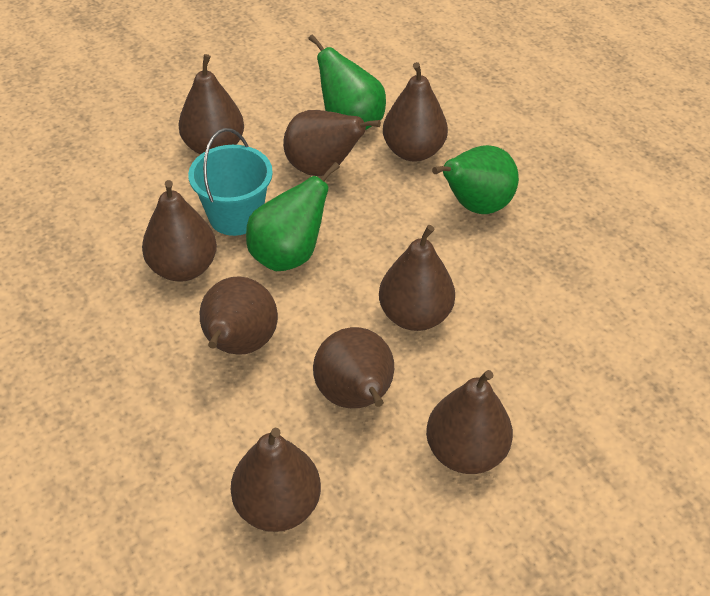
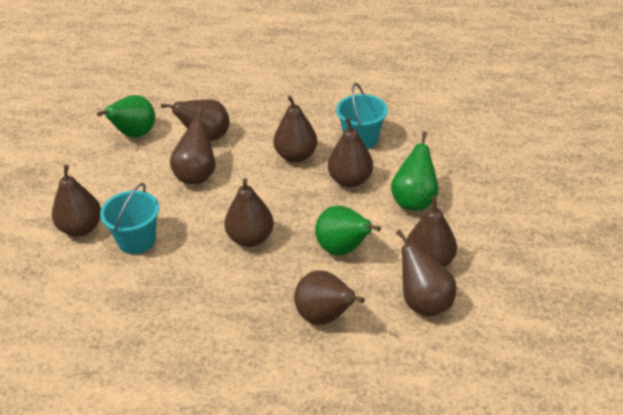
turquoise bucket: 1 -> 2

